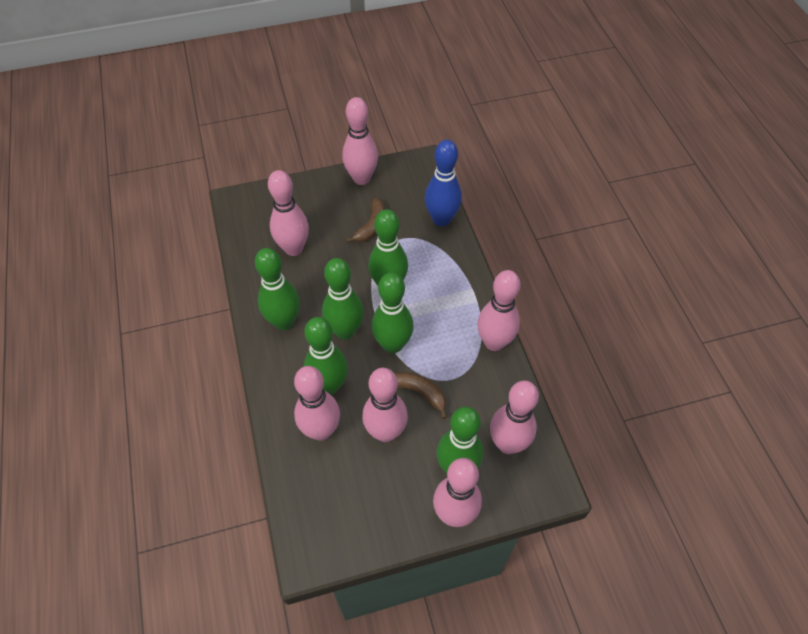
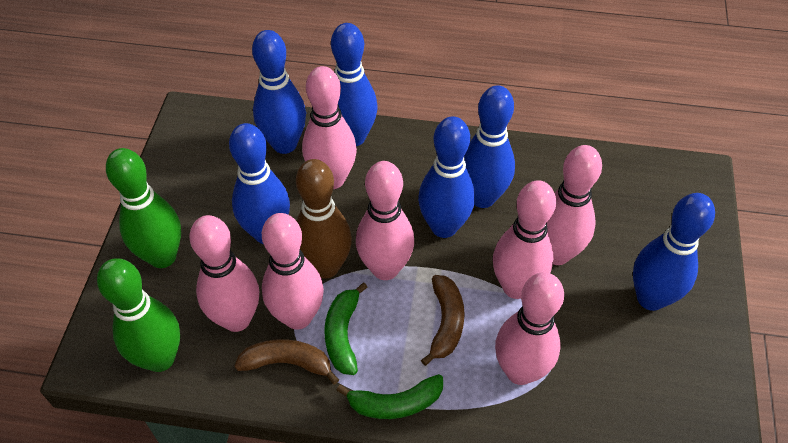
blue bowling pin: 1 -> 6
brown bowling pin: 0 -> 1
green banana: 0 -> 2
green bowling pin: 6 -> 2

